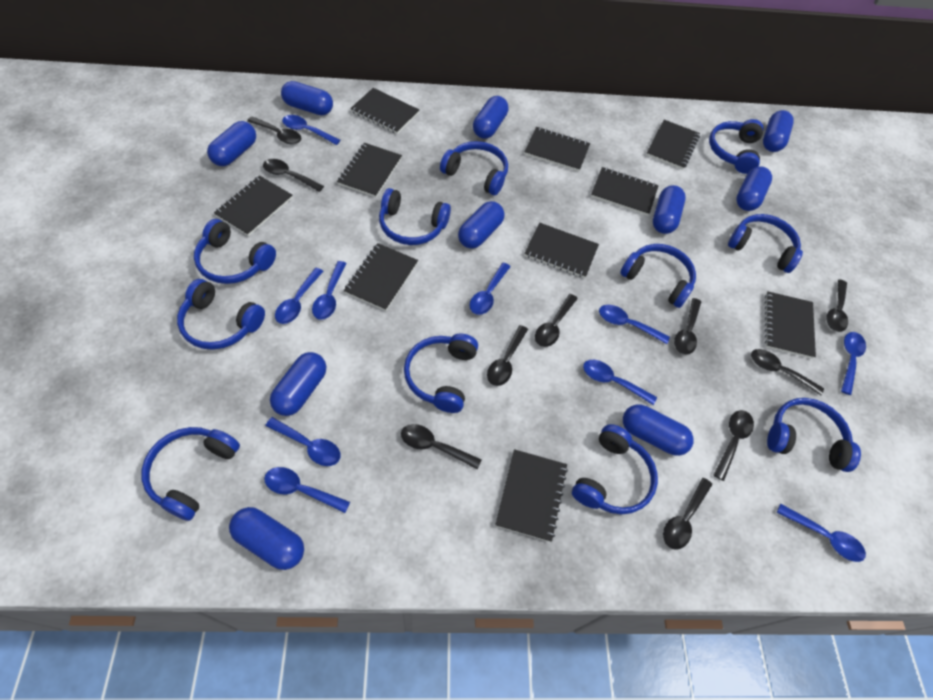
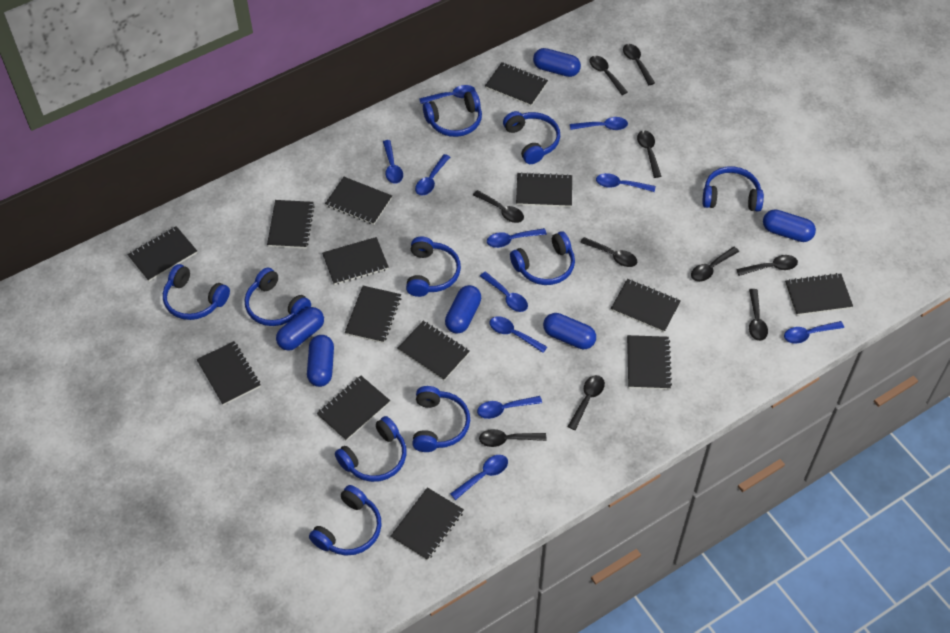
black notebook: 10 -> 14
blue capsule: 10 -> 6
blue headphones: 11 -> 10
blue spoon: 10 -> 11

